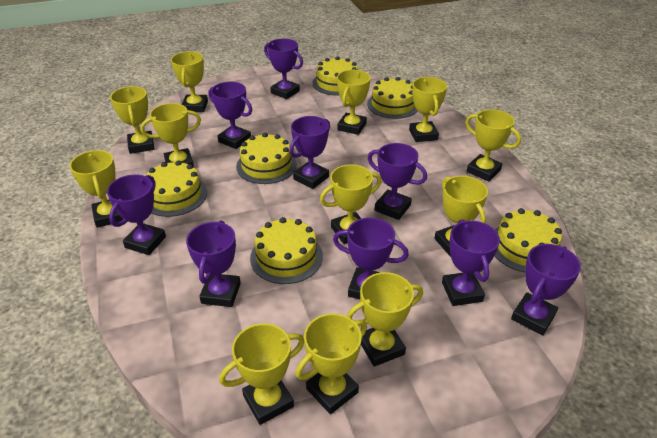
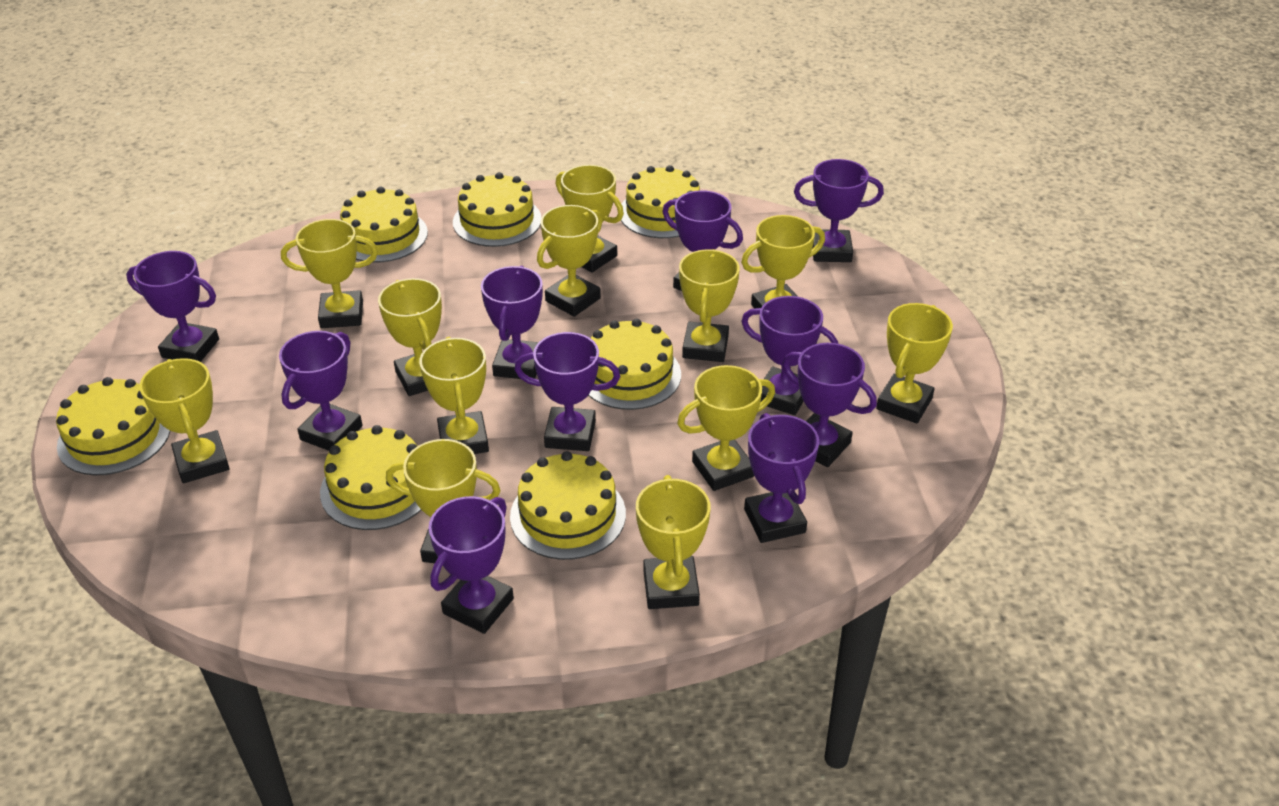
purple trophy: 9 -> 10
yellow cake: 6 -> 7

